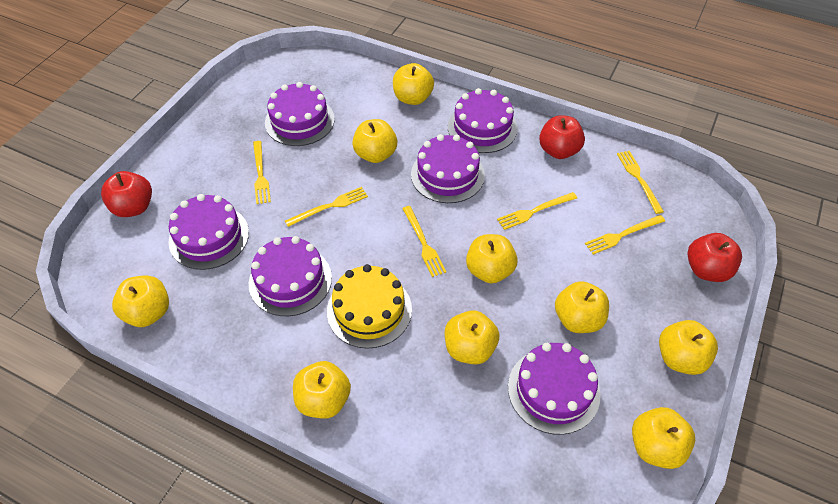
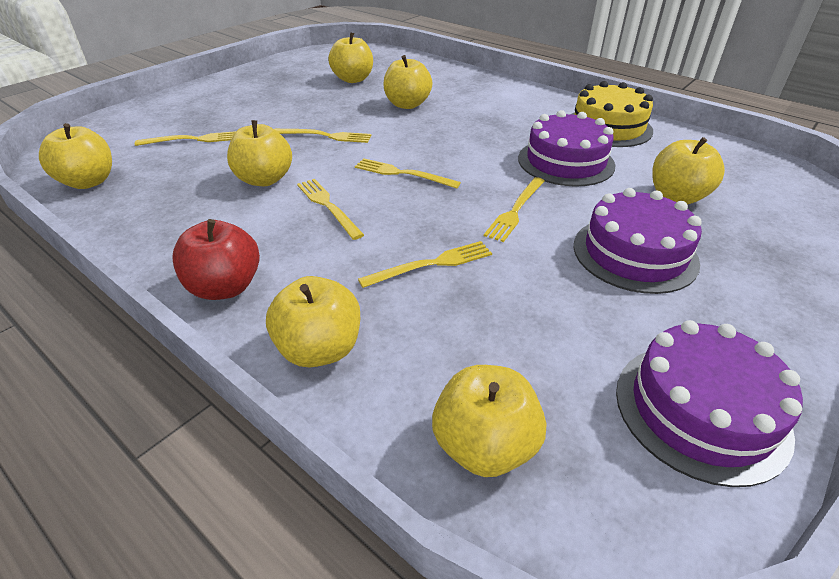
purple cake: 6 -> 3
red apple: 3 -> 1
yellow apple: 9 -> 7

